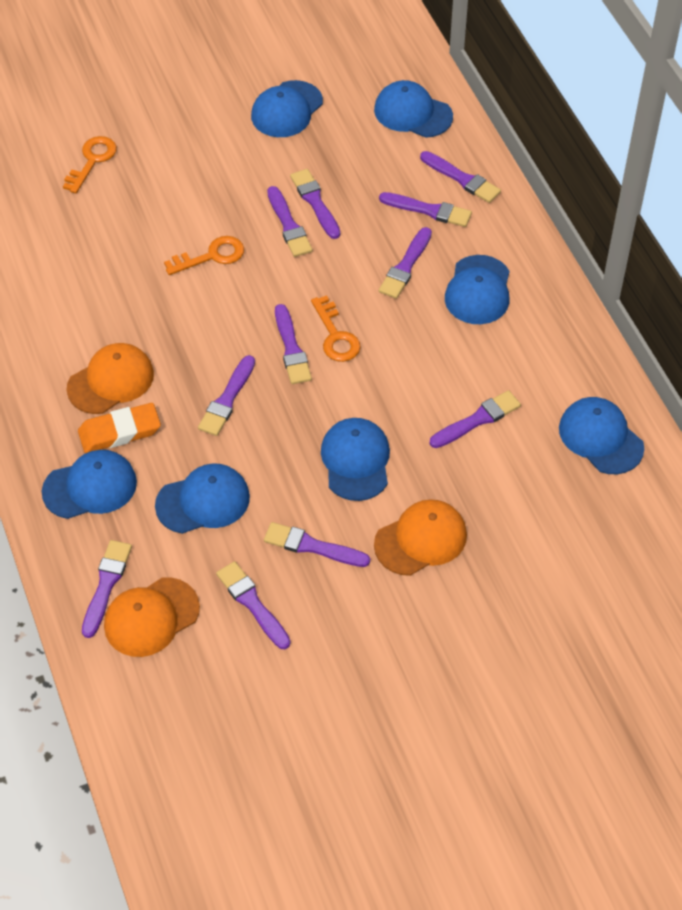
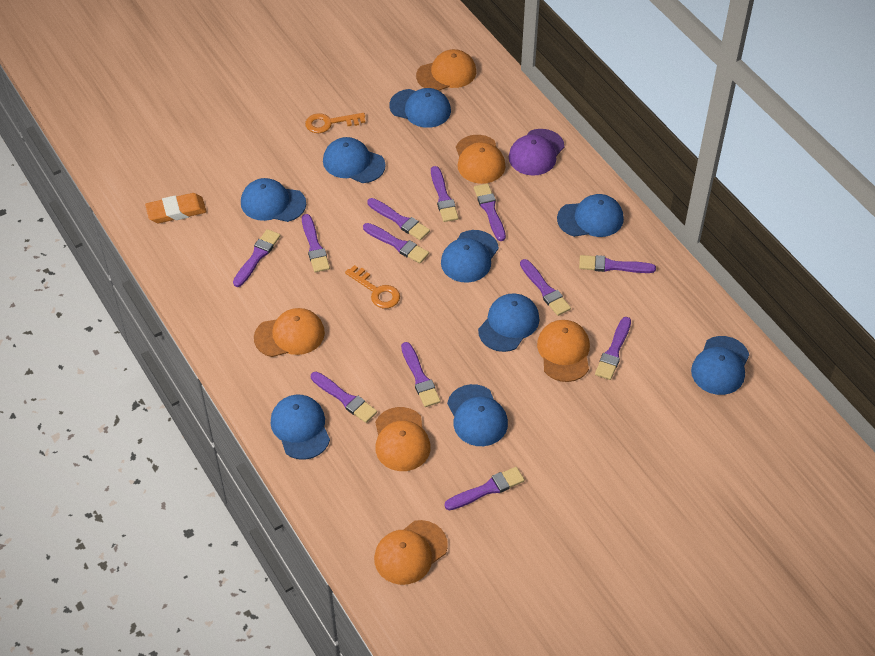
blue cap: 7 -> 9
orange cap: 3 -> 6
orange key: 3 -> 2
purple brush: 11 -> 12
purple cap: 0 -> 1

